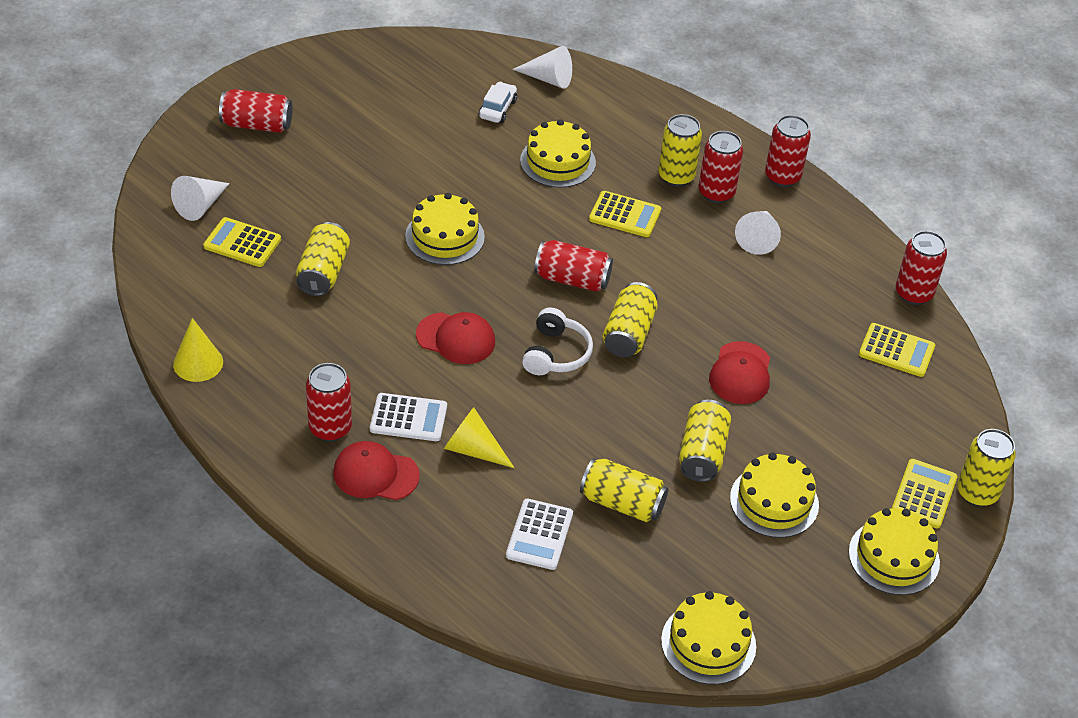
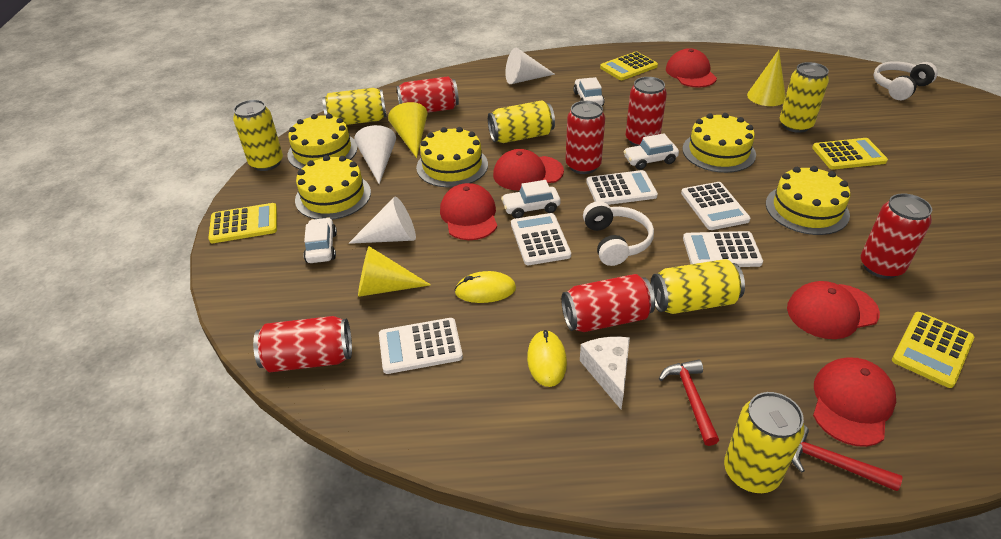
red cap: 3 -> 5
red hammer: 0 -> 2
white calculator: 2 -> 5
white car: 1 -> 4
white cheese: 0 -> 1
white headphones: 1 -> 2
yellow cone: 2 -> 3
yellow mouse: 0 -> 2

